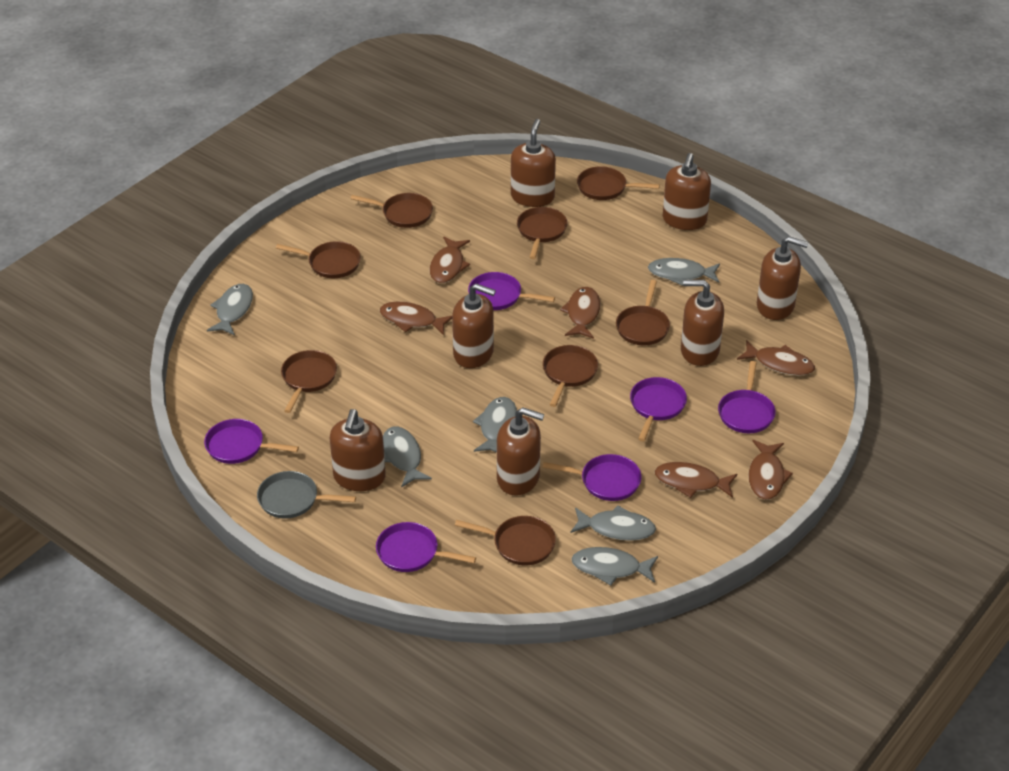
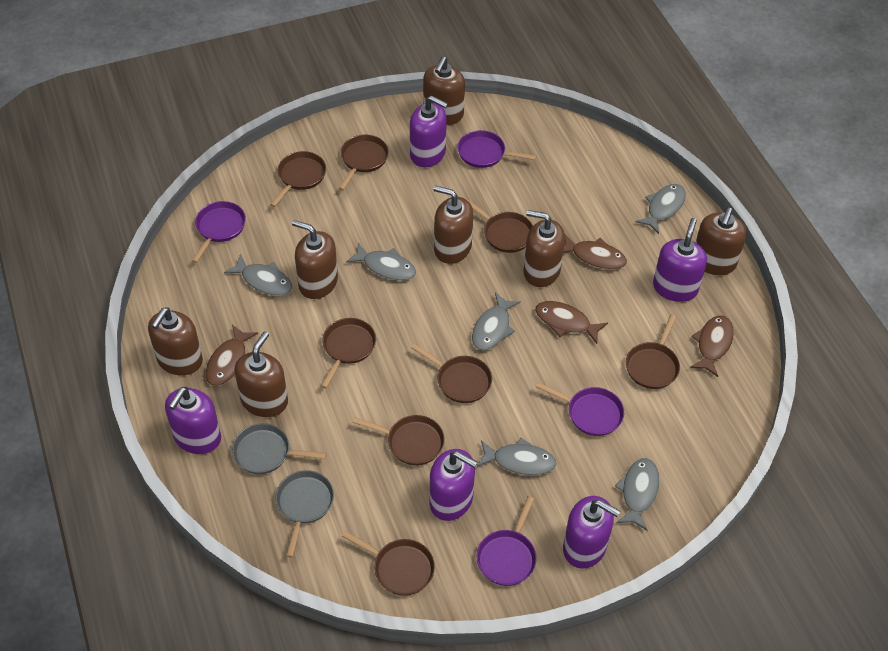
brown fish: 6 -> 4
grey pan: 1 -> 2
purple pan: 6 -> 4
purple soap dispenser: 0 -> 5

